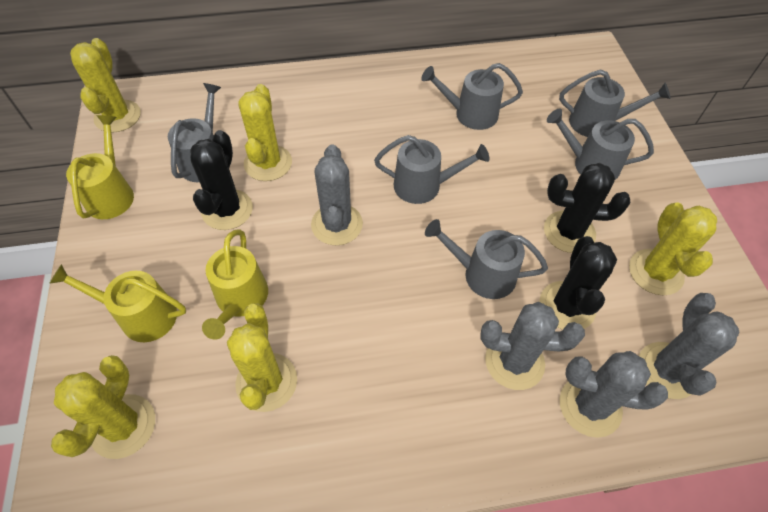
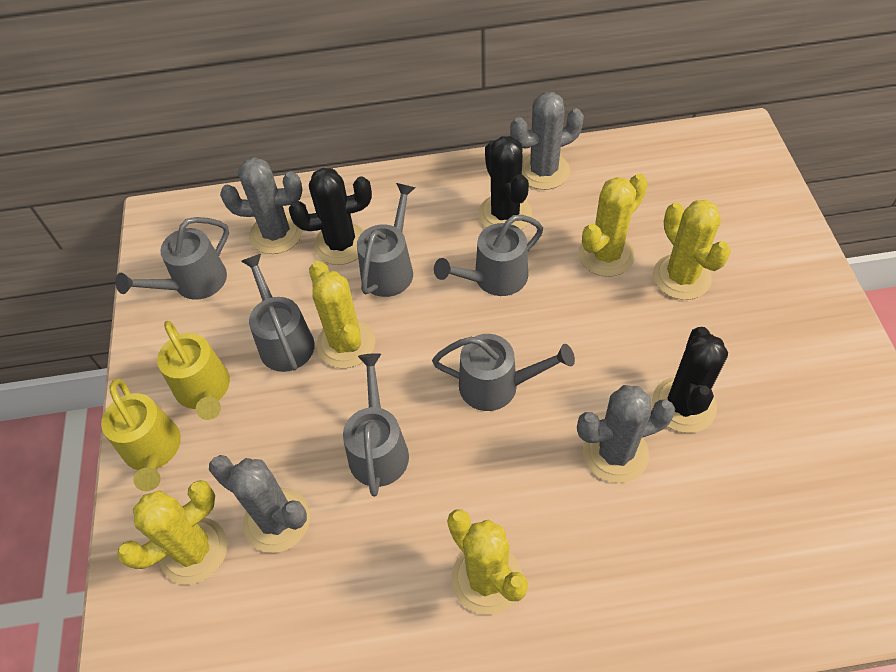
yellow watering can: 3 -> 2

